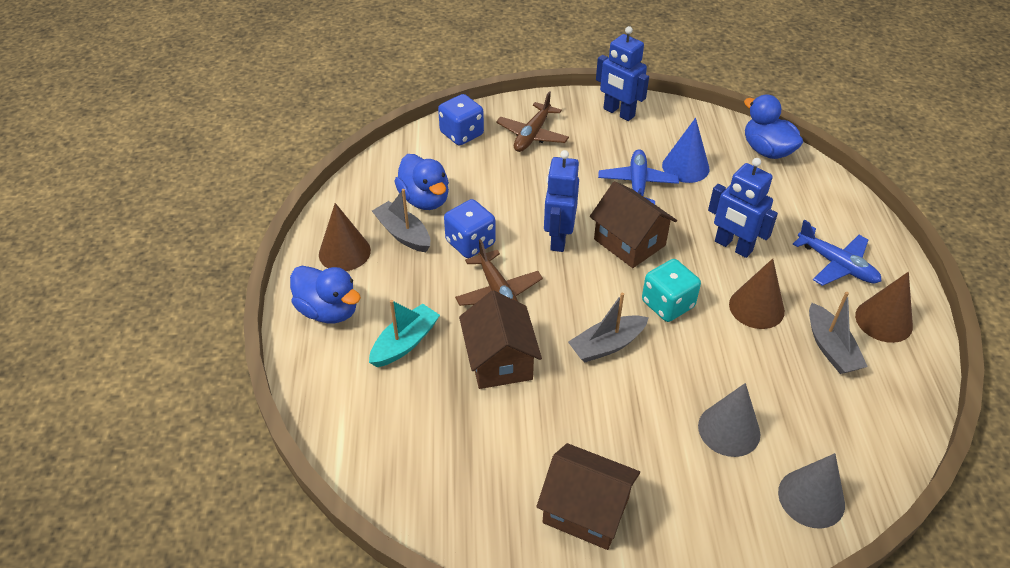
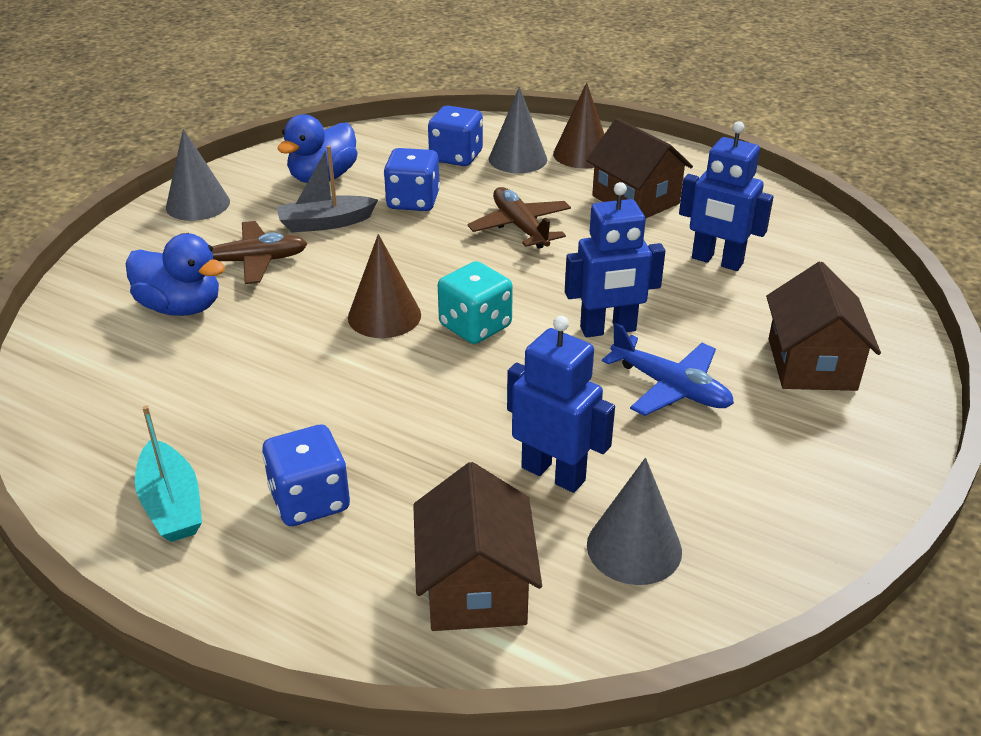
blue cone: 1 -> 0
blue dice: 2 -> 3
blue duck: 3 -> 2
blue plane: 2 -> 1
brown cone: 3 -> 2
grey boat: 3 -> 1
grey cone: 2 -> 3

